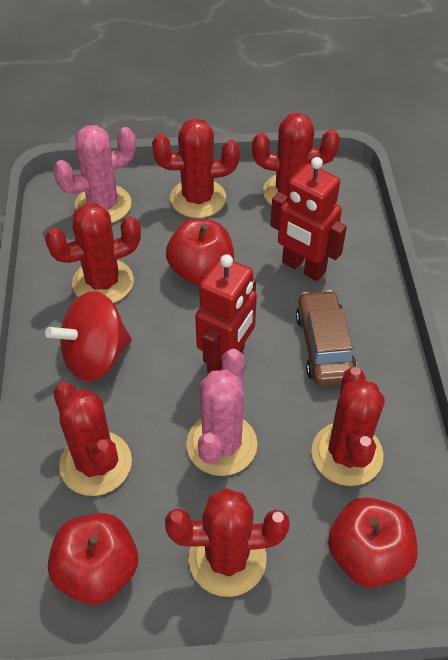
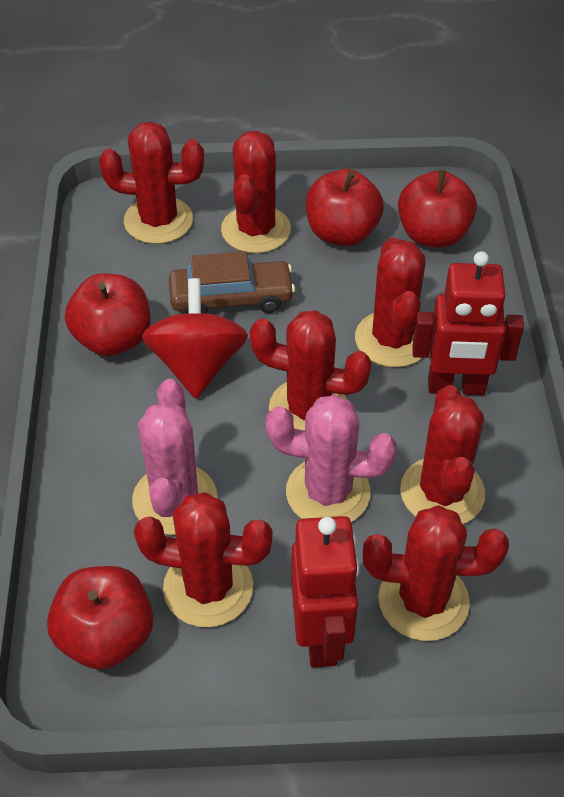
red apple: 3 -> 4
red cactus: 6 -> 7

